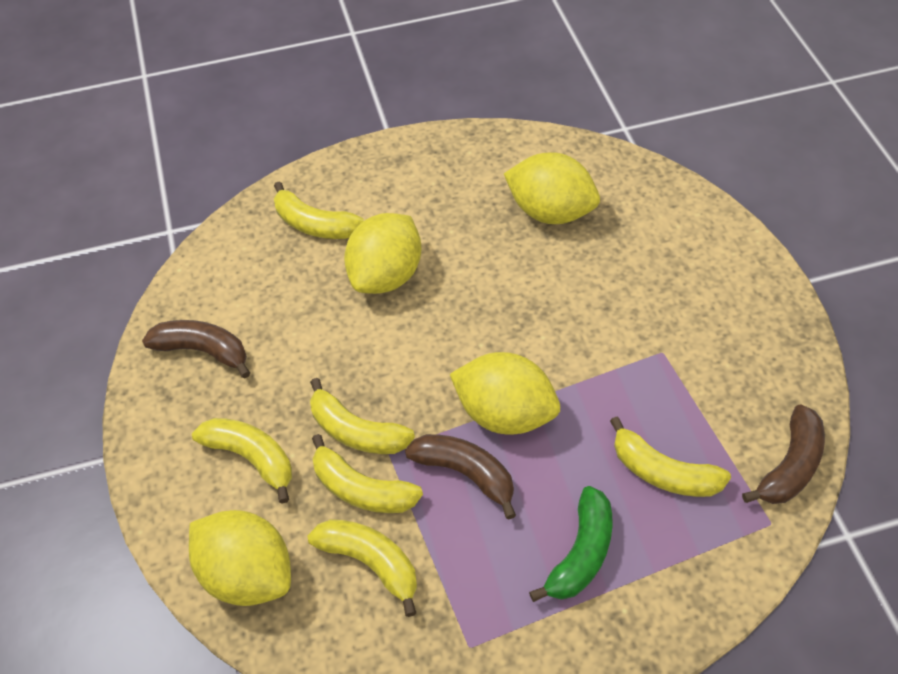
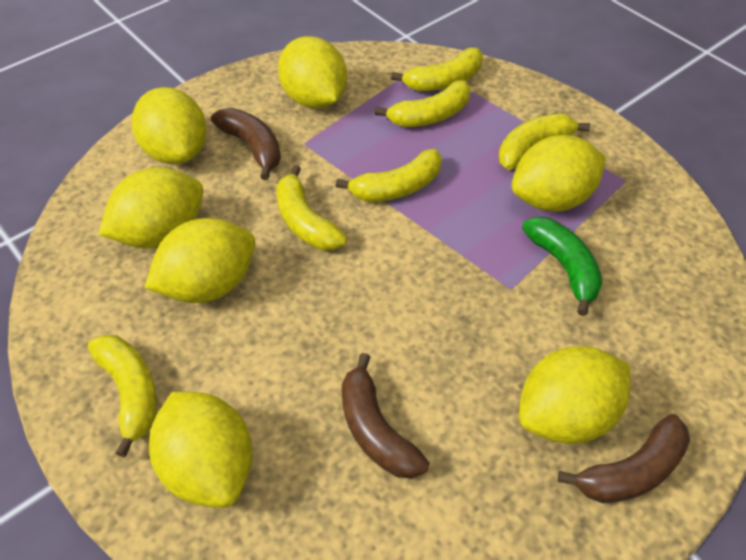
yellow lemon: 4 -> 7

